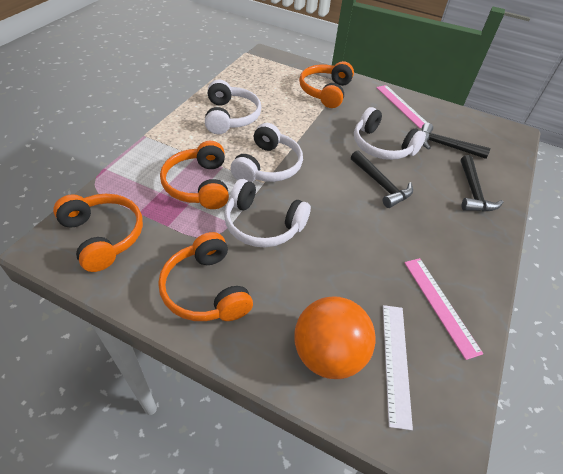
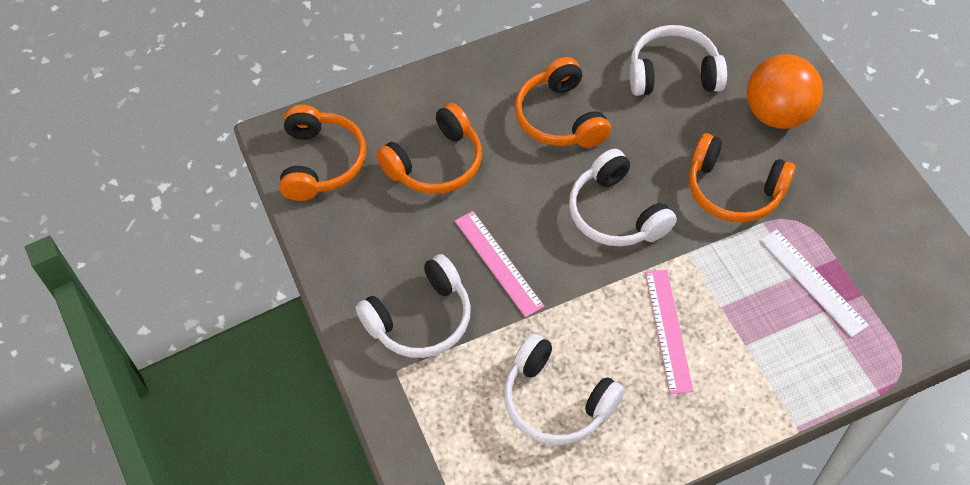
black hammer: 3 -> 0

